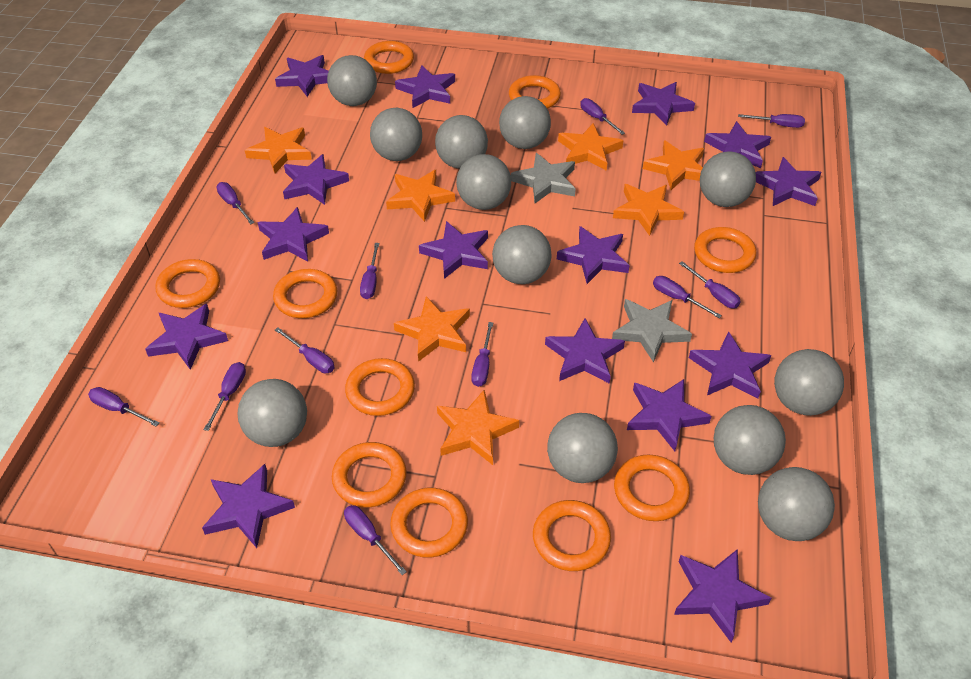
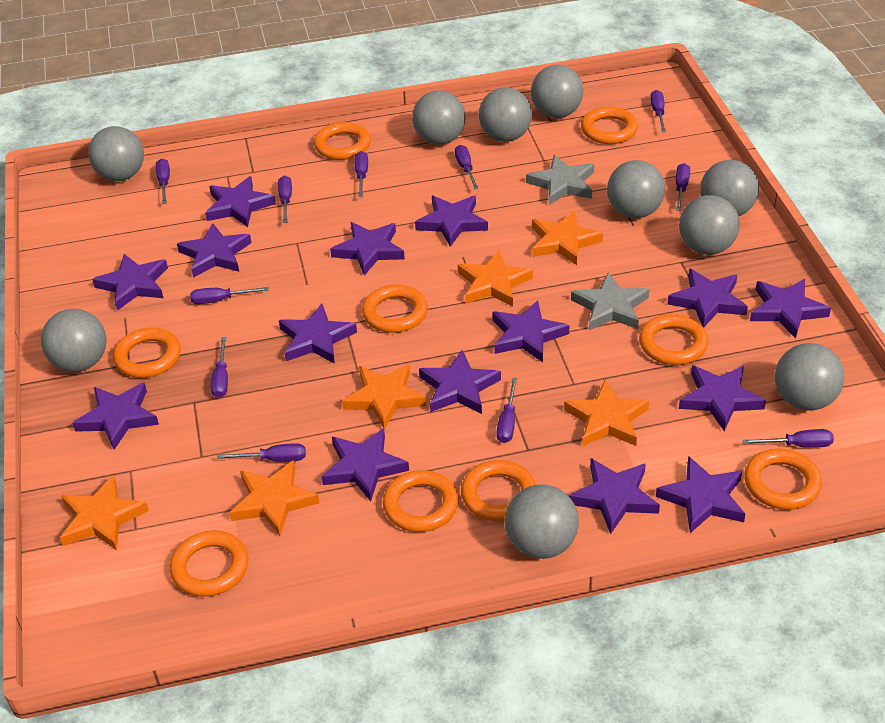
grey ball: 12 -> 10
orange ring: 10 -> 9
orange star: 7 -> 6

